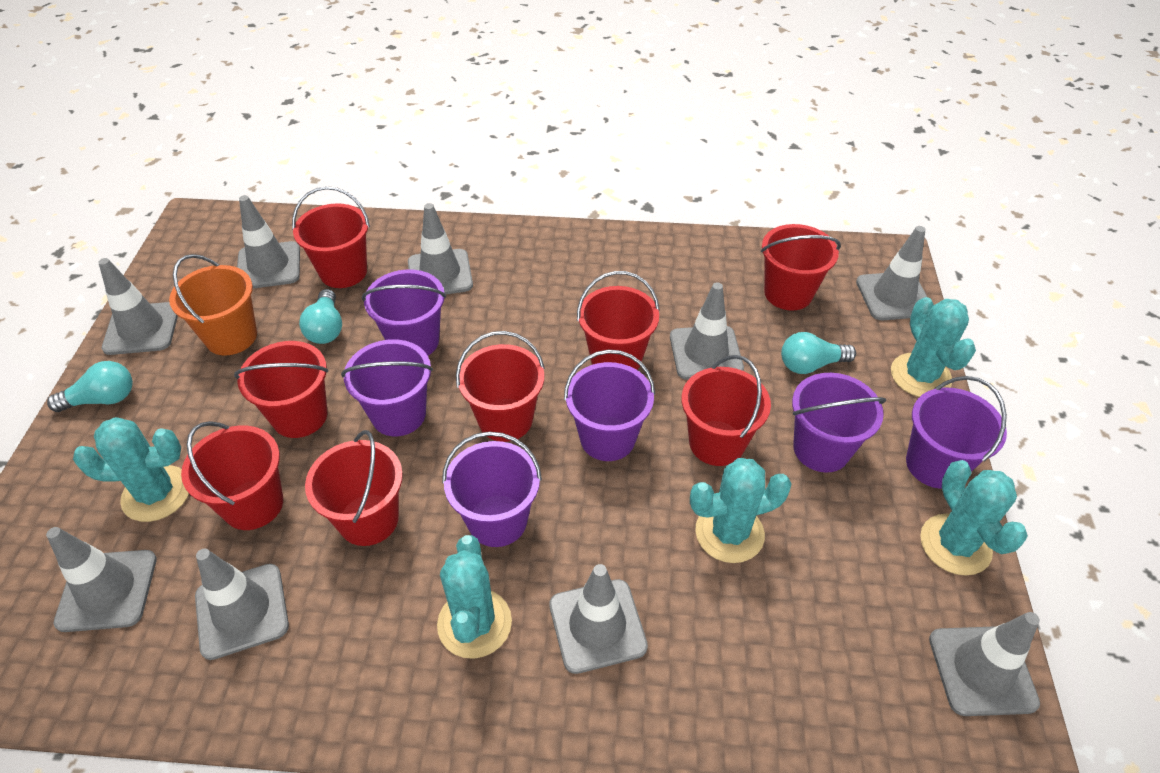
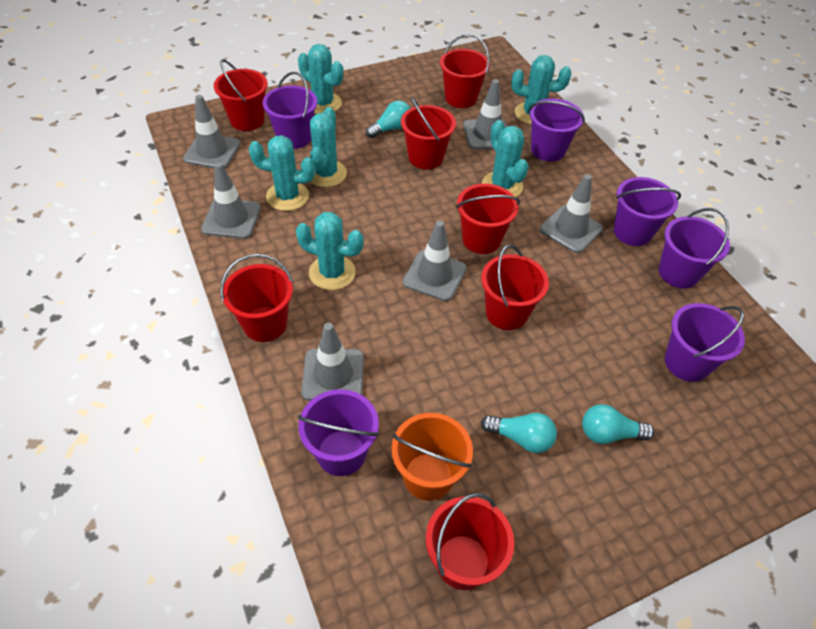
grey traffic cone: 9 -> 6
red bucket: 8 -> 7
turquoise cactus: 5 -> 6

